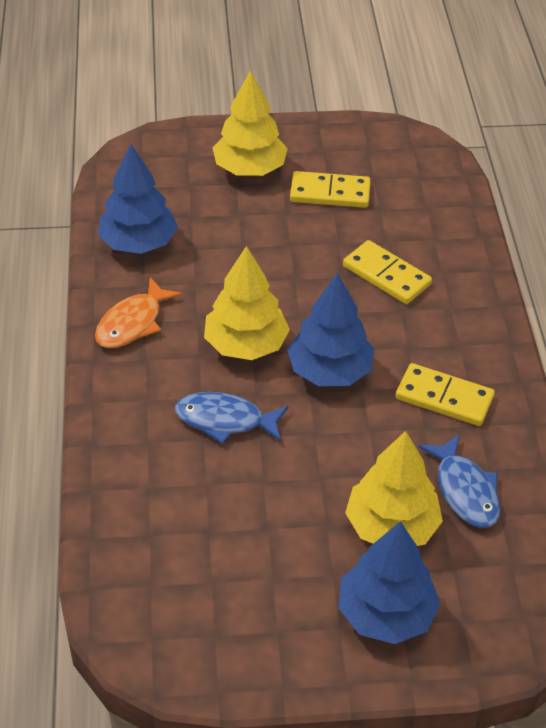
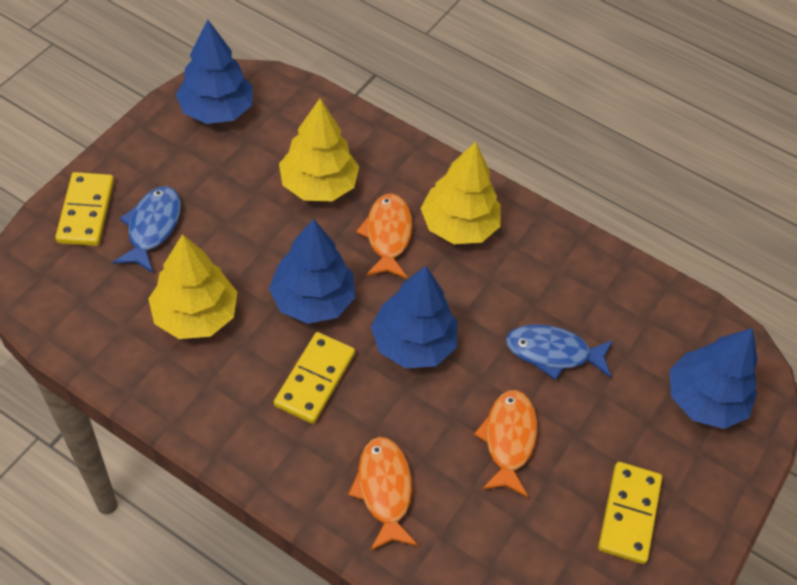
blue tree: 3 -> 4
orange fish: 1 -> 3

